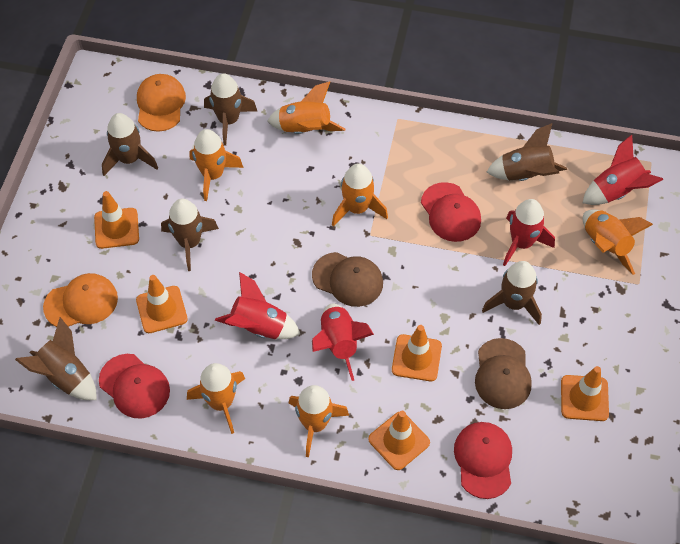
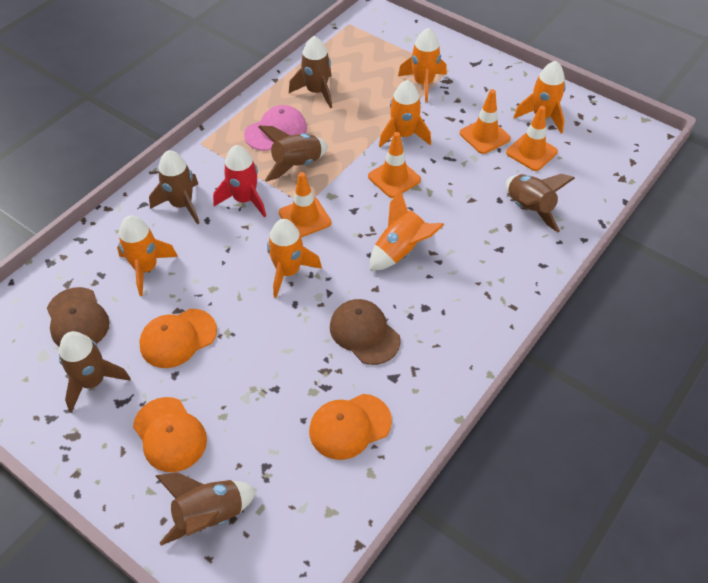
orange cap: 2 -> 3
orange traffic cone: 5 -> 4
pink cap: 0 -> 1
red cap: 3 -> 0
red rocket: 4 -> 1

